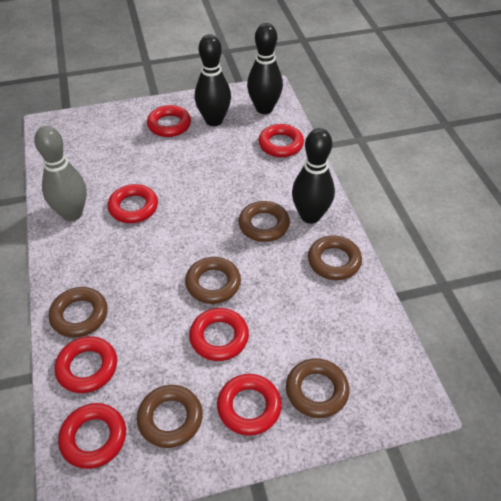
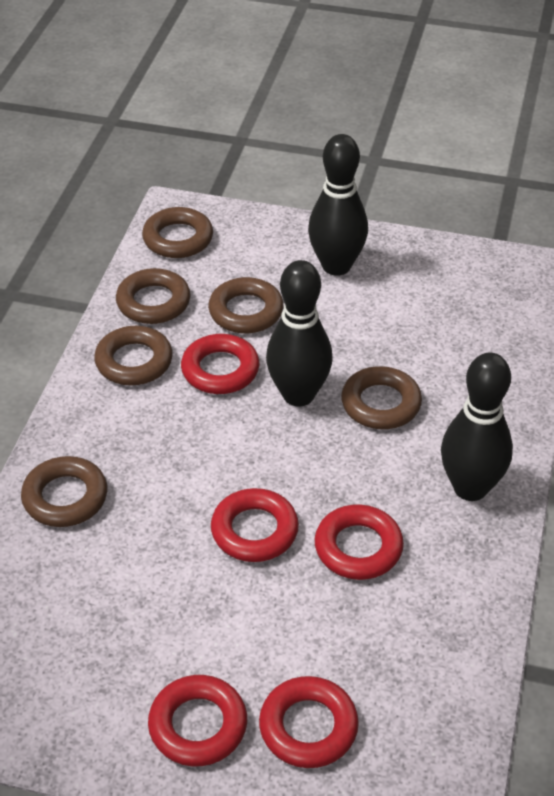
grey bowling pin: 1 -> 0
red ring: 7 -> 5

